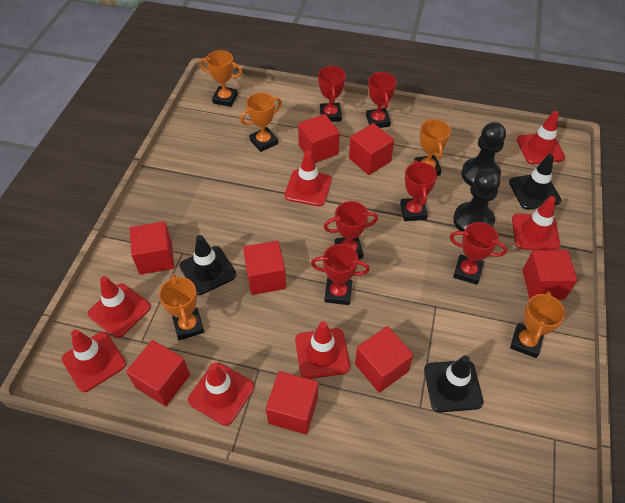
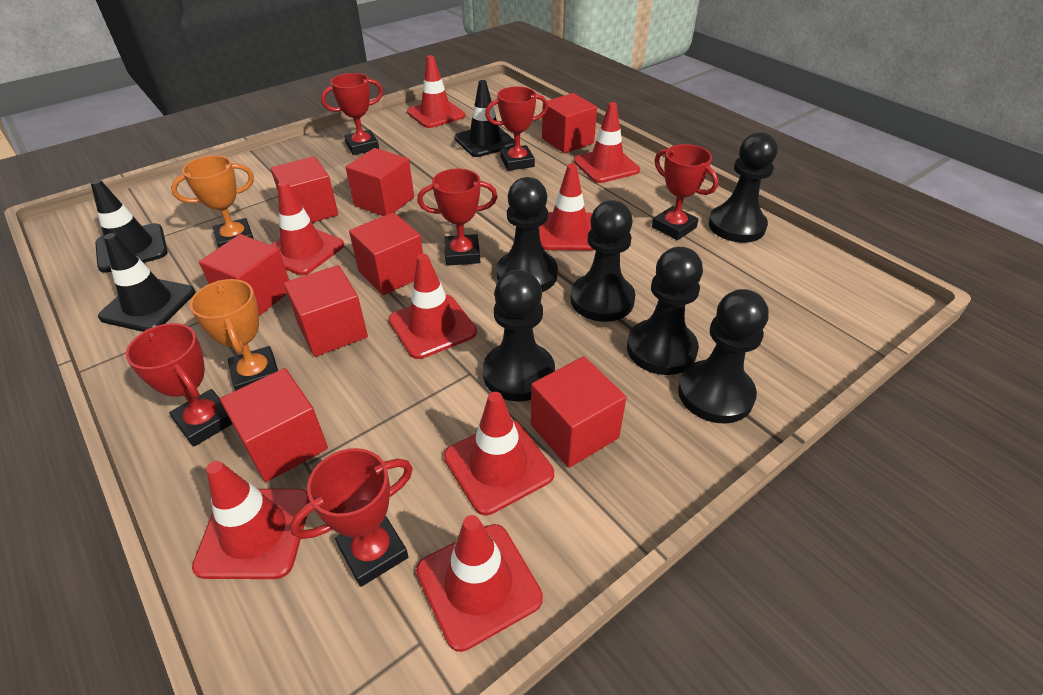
black pawn: 2 -> 6
orange trophy: 5 -> 2
red traffic cone: 7 -> 8

